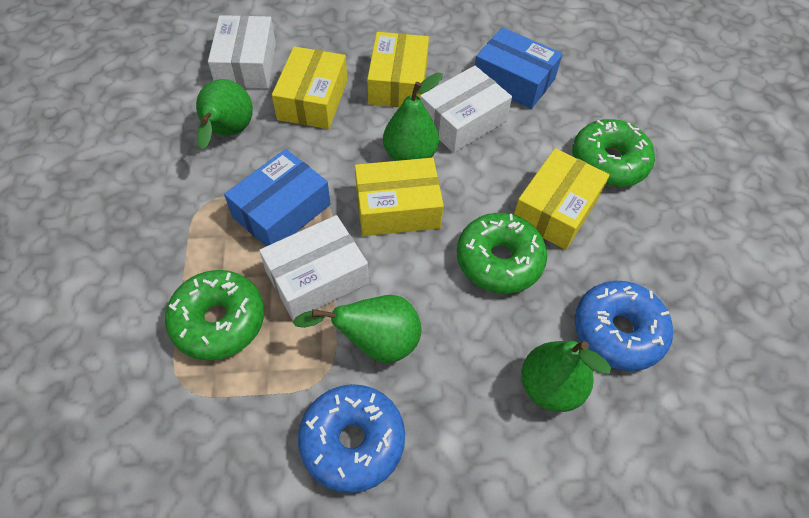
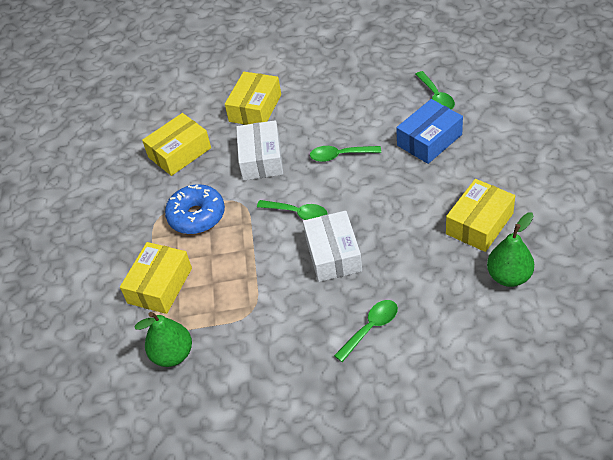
blue box: 2 -> 1
blue donut: 2 -> 1
green donut: 3 -> 0
green pear: 4 -> 2
green spoon: 0 -> 4
white box: 3 -> 2

